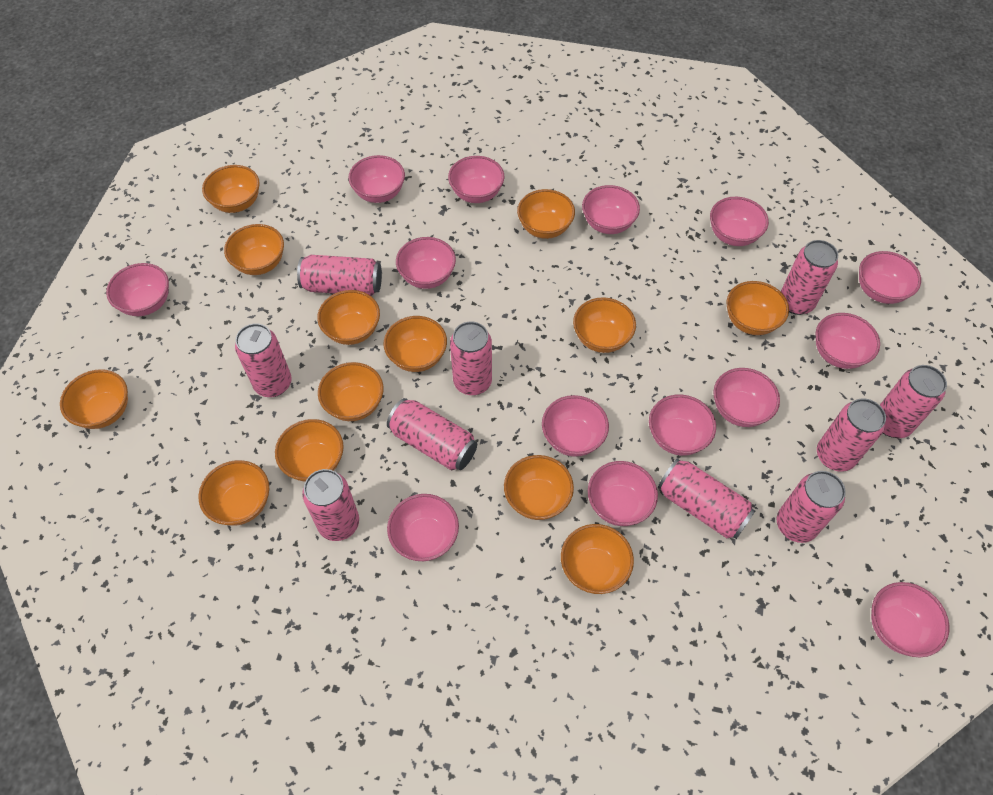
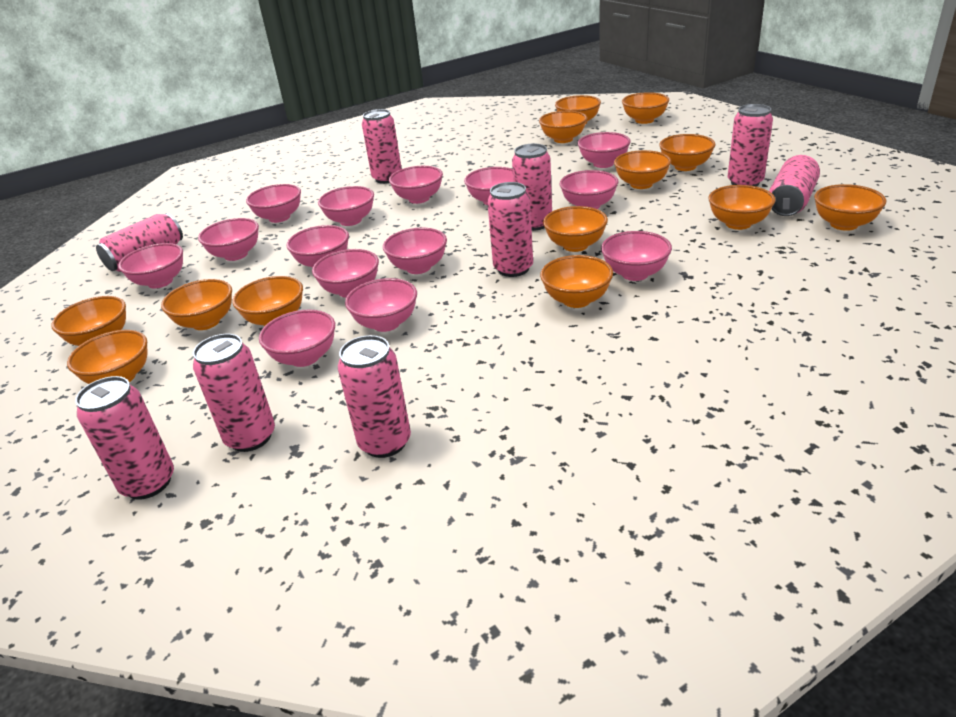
pink can: 10 -> 9

